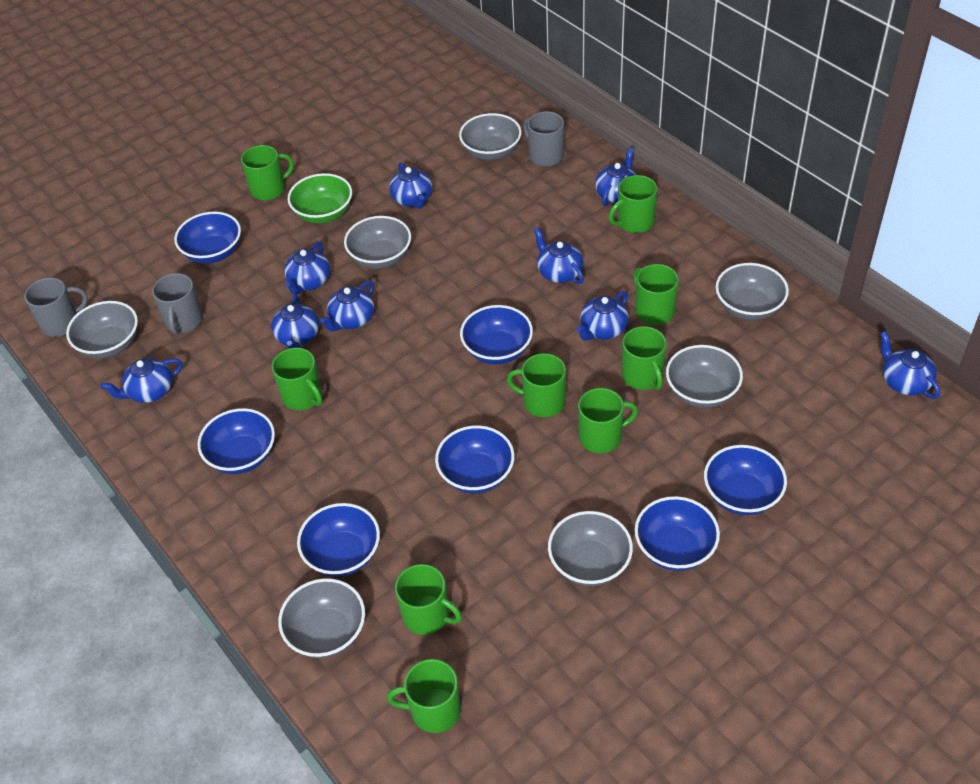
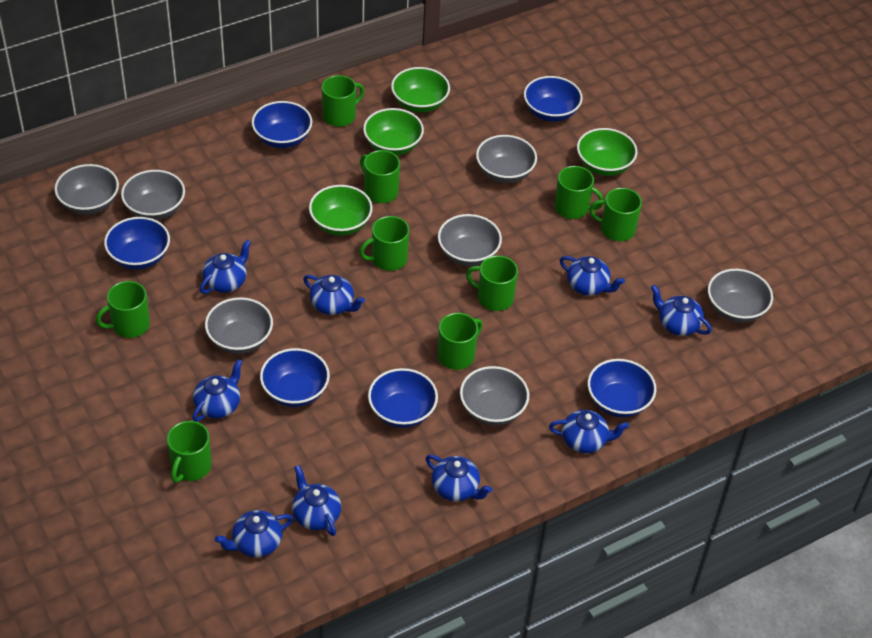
blue bowl: 7 -> 6
green bowl: 1 -> 4
grey mug: 3 -> 0

